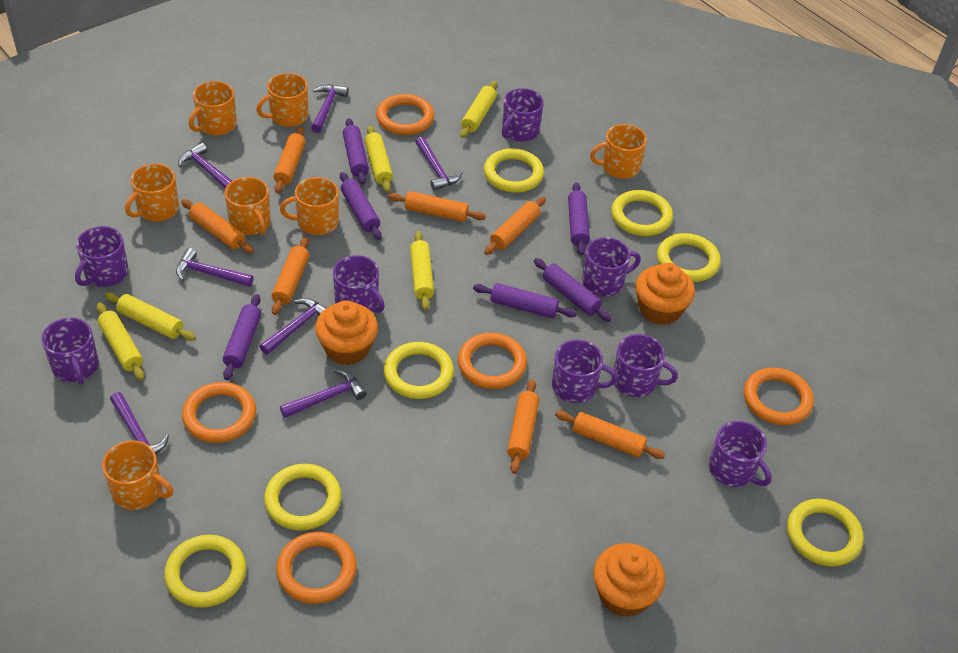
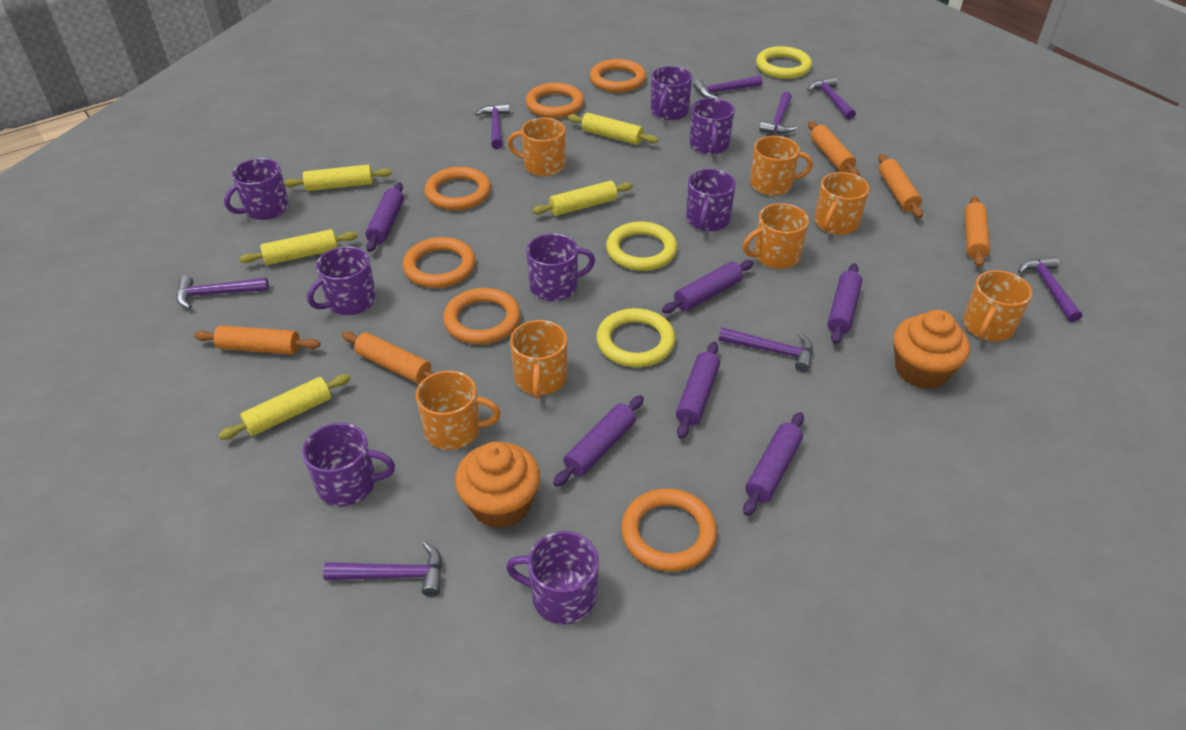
orange cupcake: 3 -> 2
orange ring: 5 -> 6
orange rolling pin: 7 -> 5
purple hammer: 7 -> 8
yellow ring: 7 -> 3

